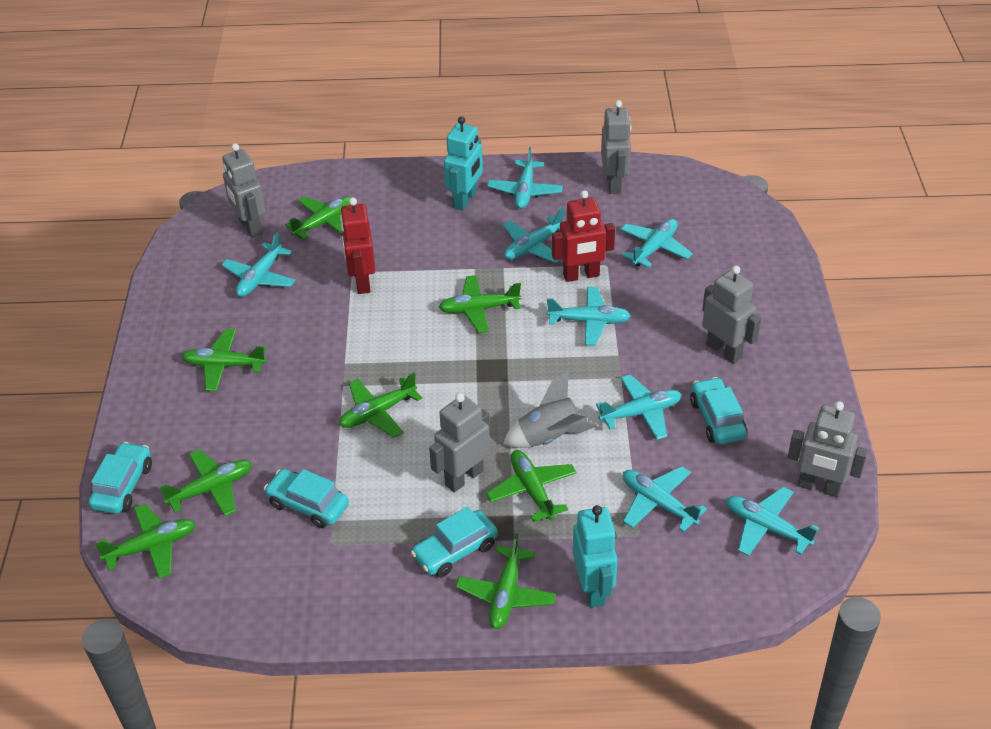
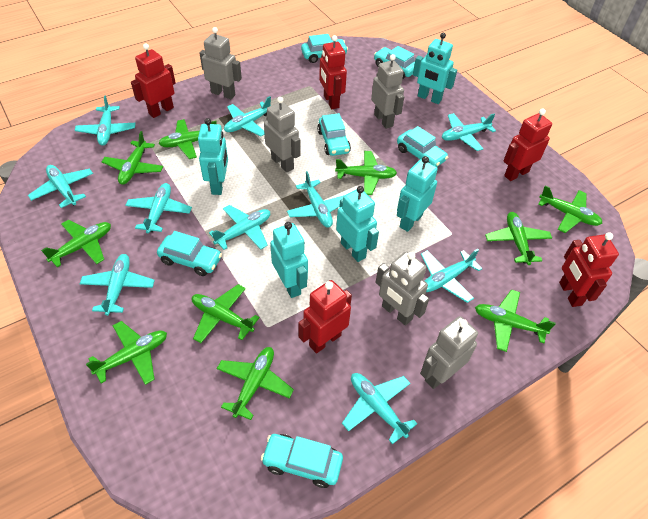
green plane: 8 -> 10
grey rocket: 1 -> 0
red robot: 2 -> 5
turquoise car: 4 -> 6
turquoise plane: 8 -> 10
turquoise robot: 2 -> 5

